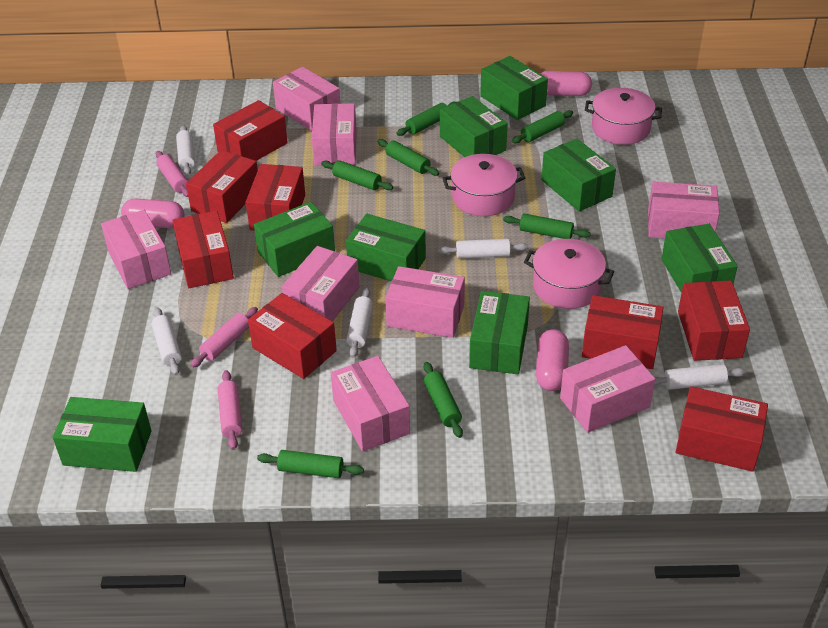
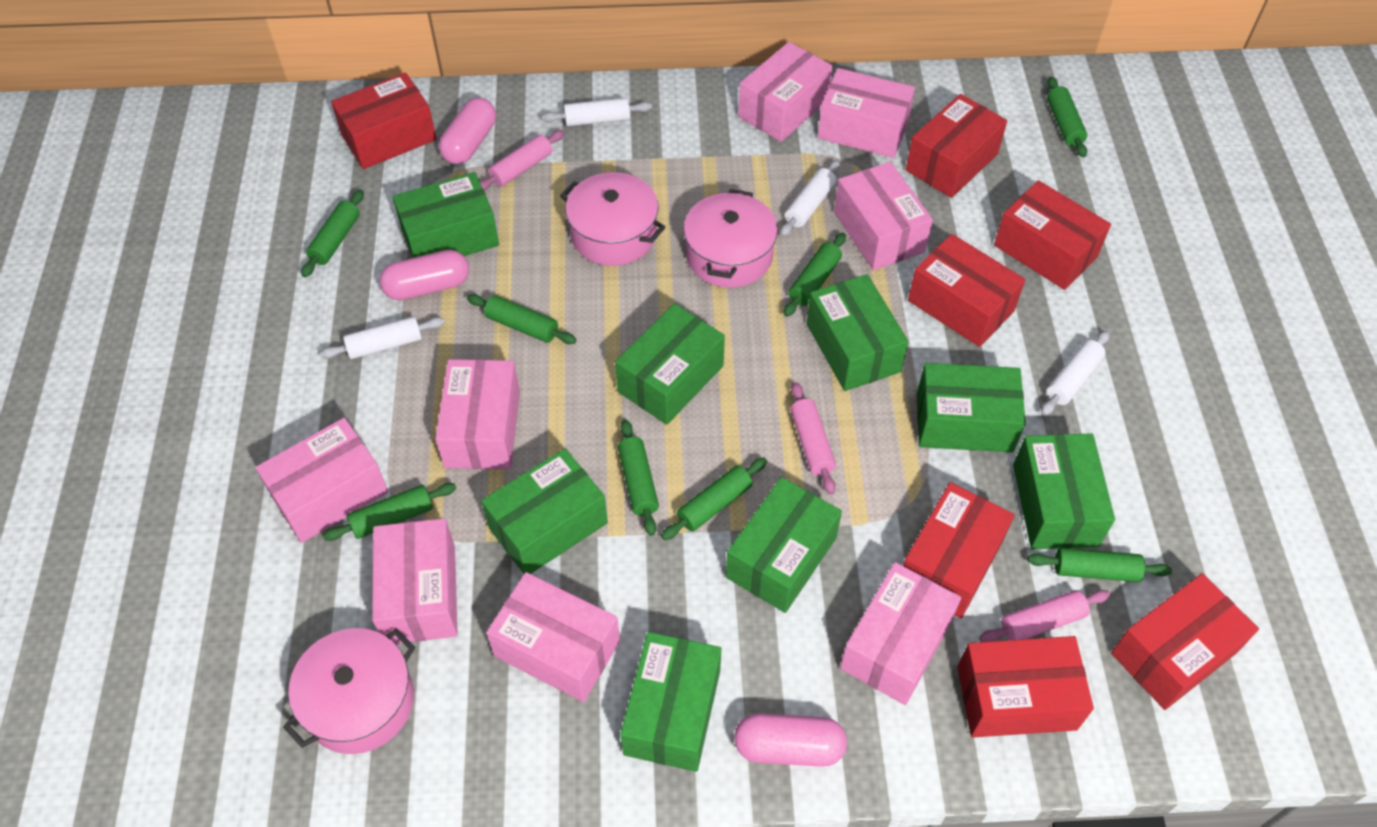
green rolling pin: 7 -> 8
red box: 8 -> 7
white rolling pin: 5 -> 4

